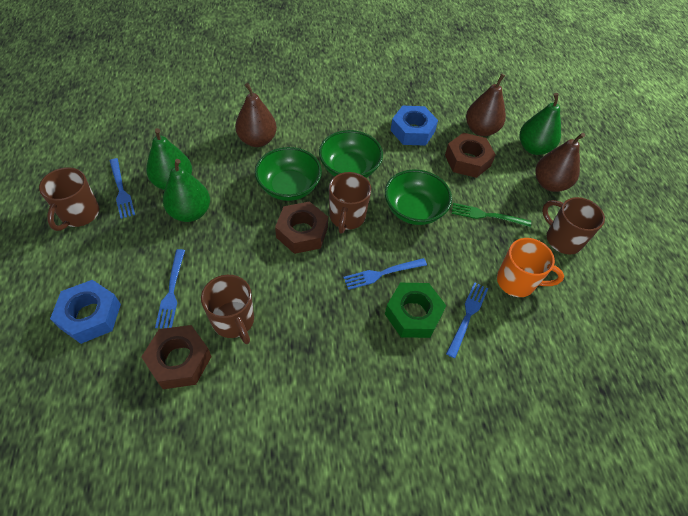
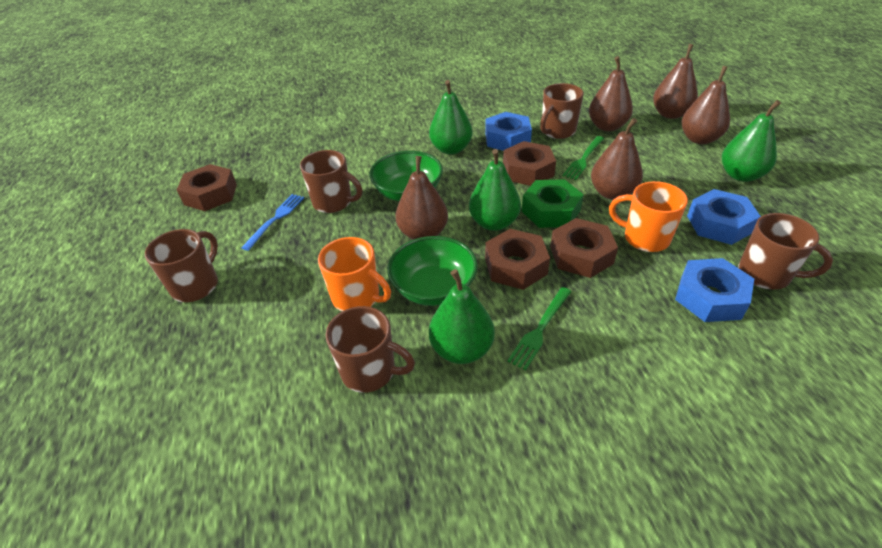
blue fork: 4 -> 1
blue nut: 2 -> 3
brown mug: 4 -> 5
brown nut: 3 -> 4
brown pear: 3 -> 5
green bowl: 3 -> 2
green fork: 1 -> 2
green pear: 3 -> 4
orange mug: 1 -> 2

